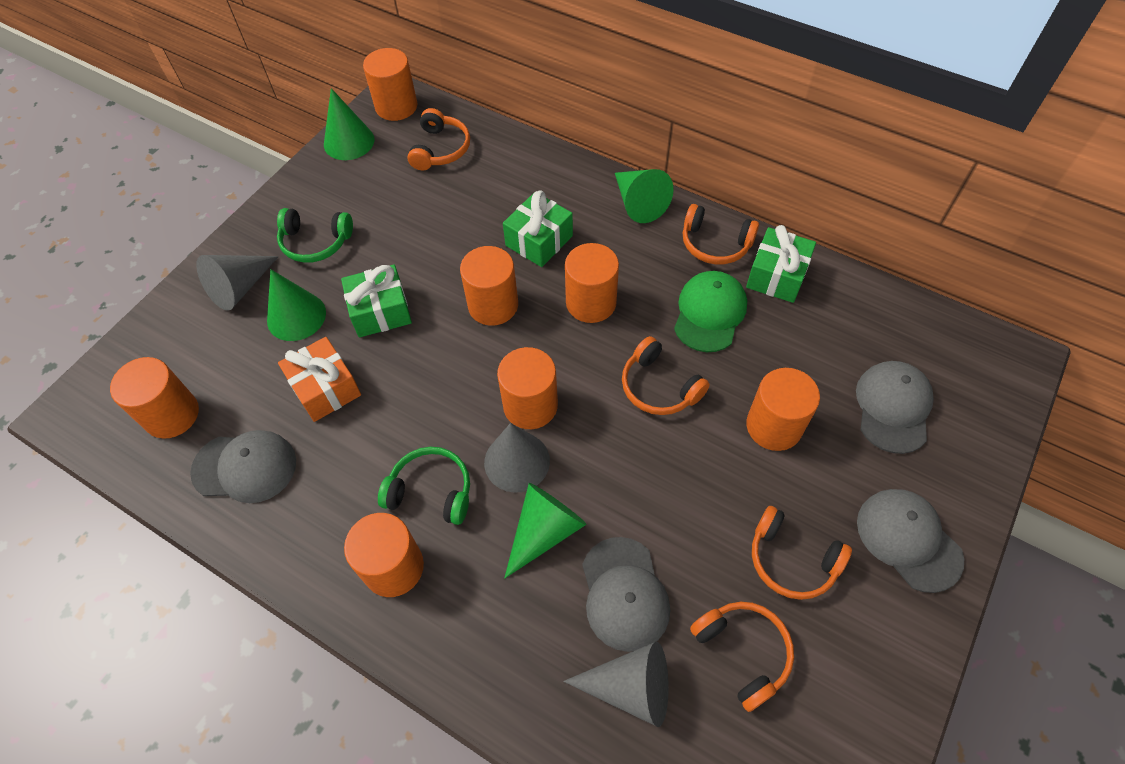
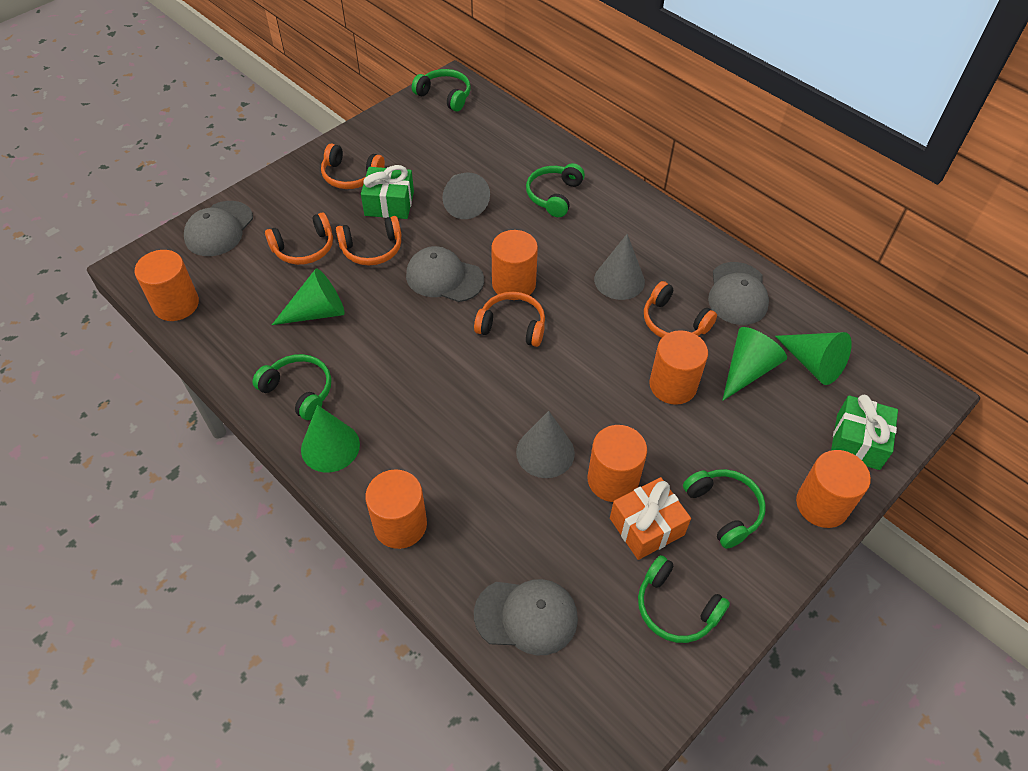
green cap: 1 -> 0
green gift: 3 -> 2
green headphones: 2 -> 5
orange cylinder: 7 -> 6

